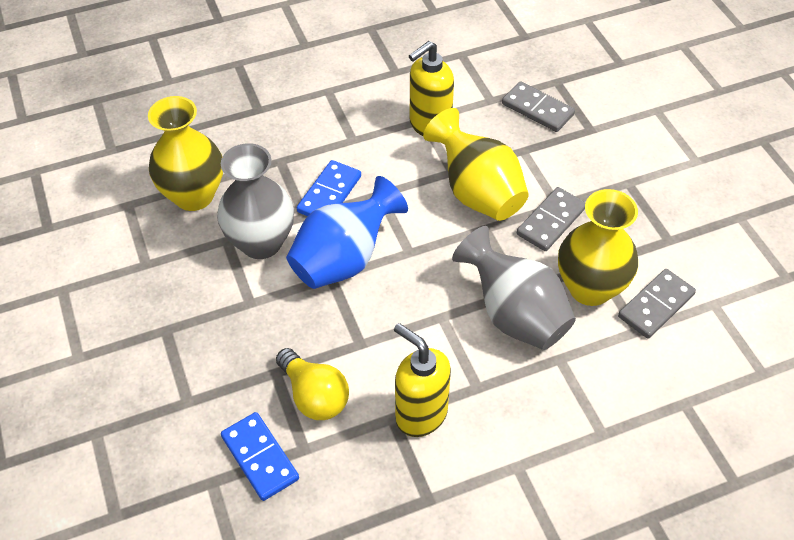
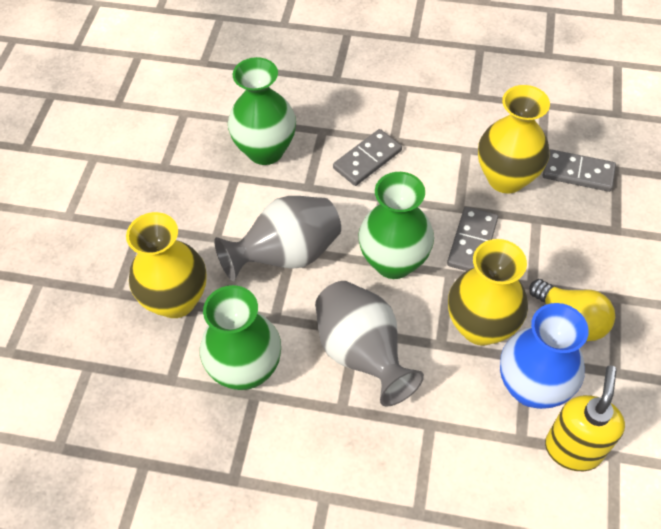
blue domino: 2 -> 0
green vase: 0 -> 3
yellow soap dispenser: 2 -> 1

